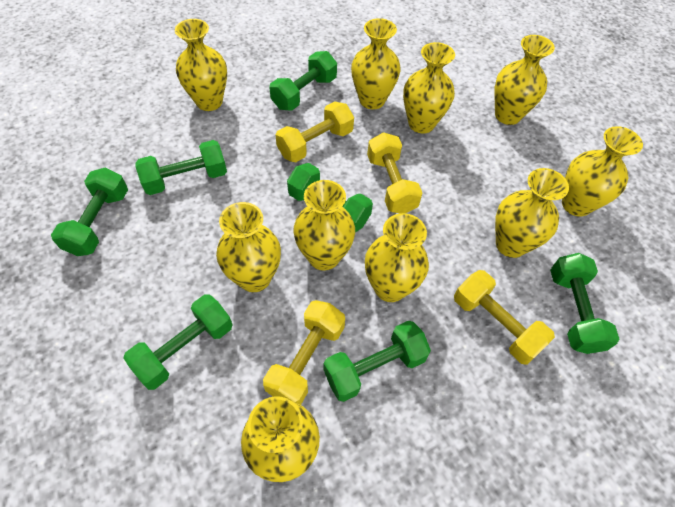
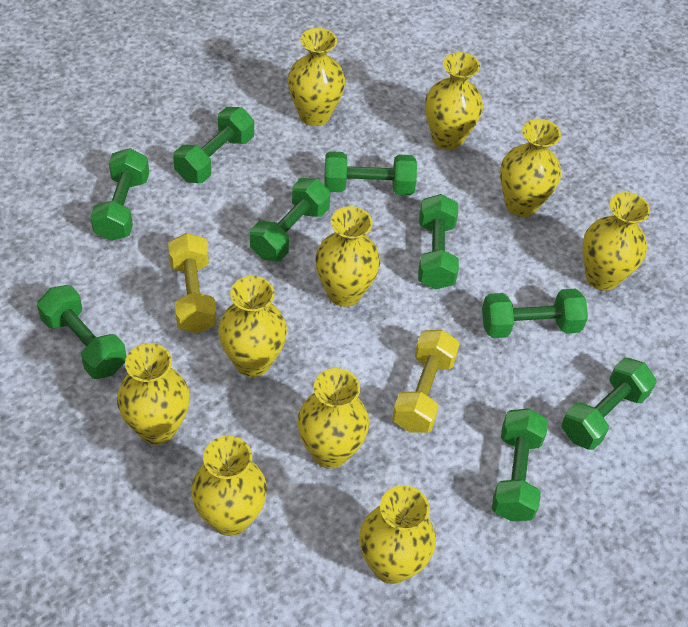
green dumbbell: 7 -> 9
yellow dumbbell: 4 -> 2

